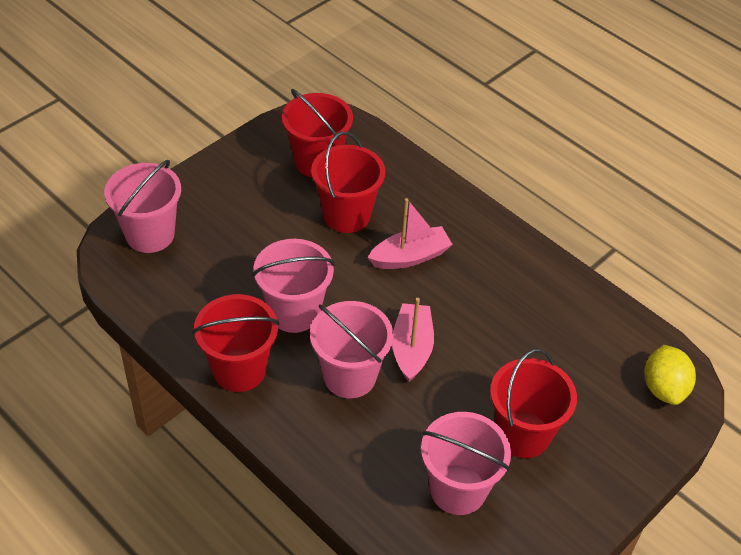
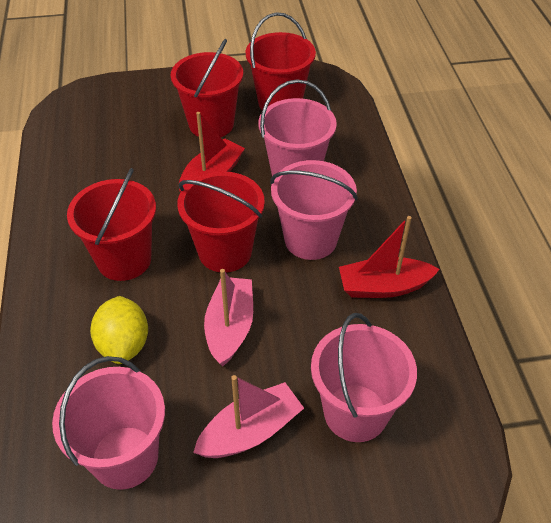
red boat: 0 -> 2

